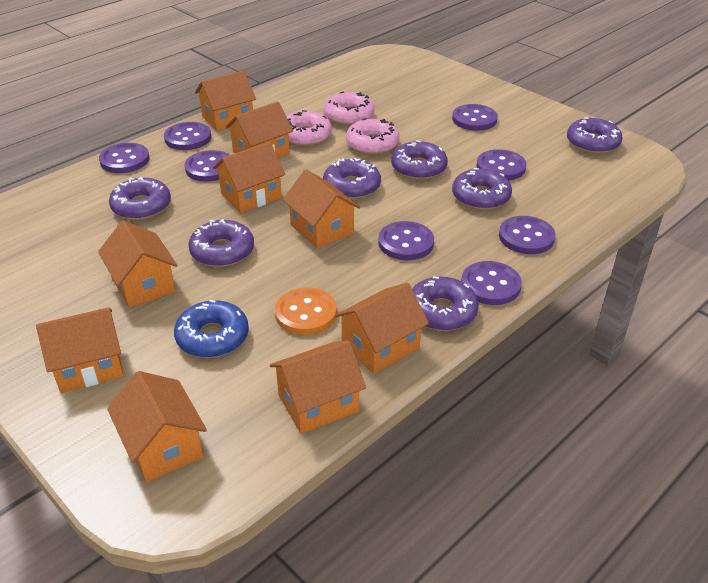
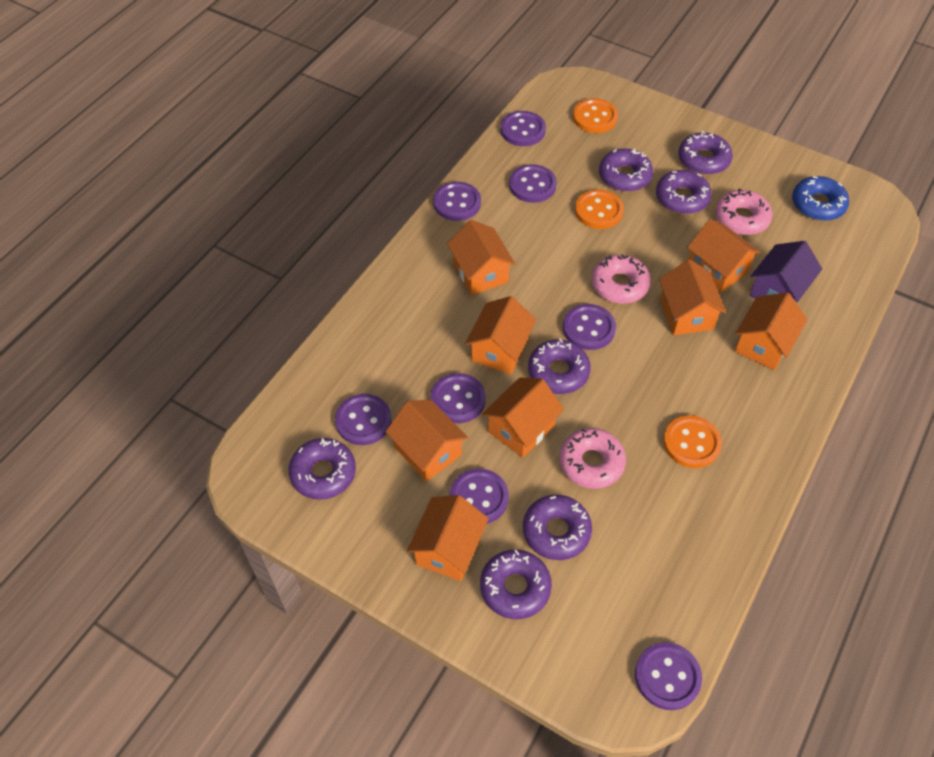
orange button: 1 -> 3
orange house: 9 -> 8
purple house: 0 -> 1

